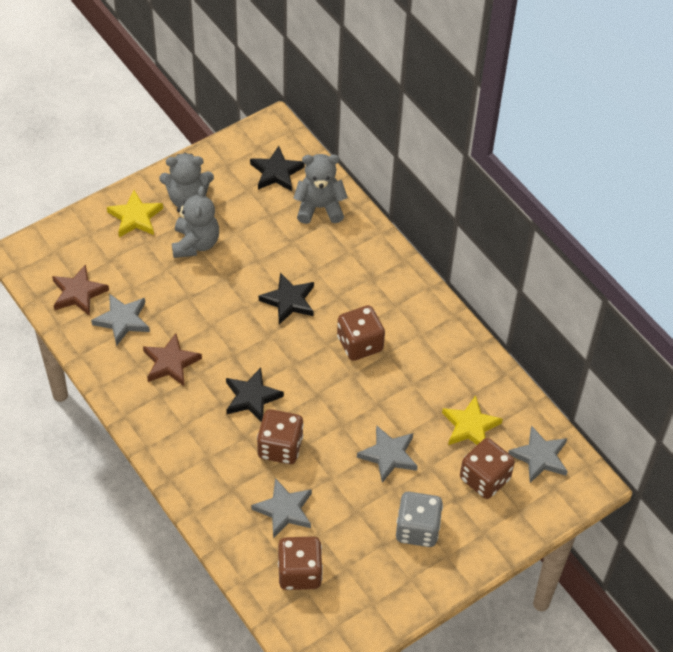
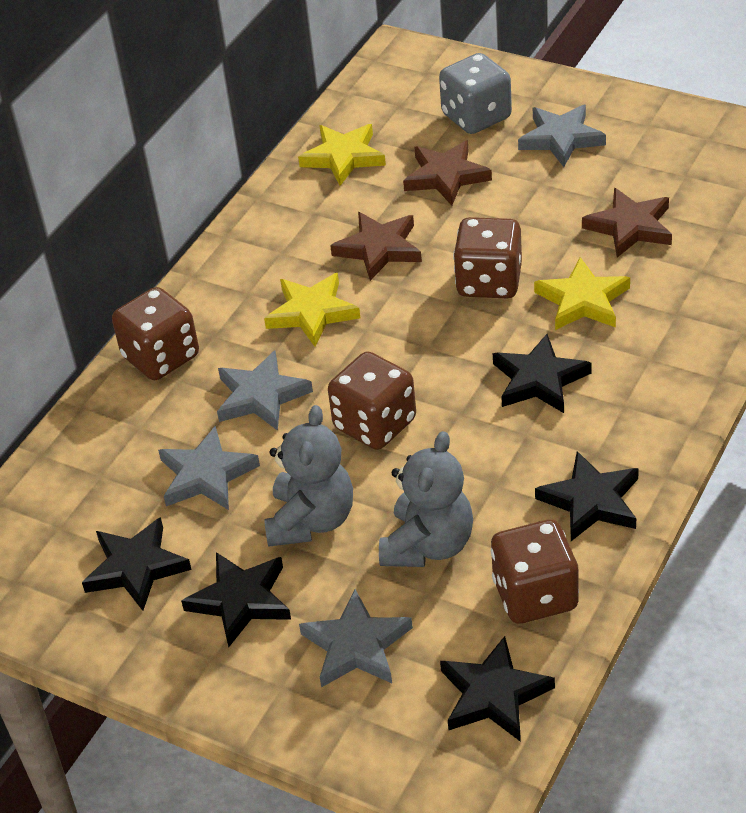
black star: 3 -> 5
brown star: 2 -> 3
grey teddy bear: 3 -> 2
yellow star: 2 -> 3

